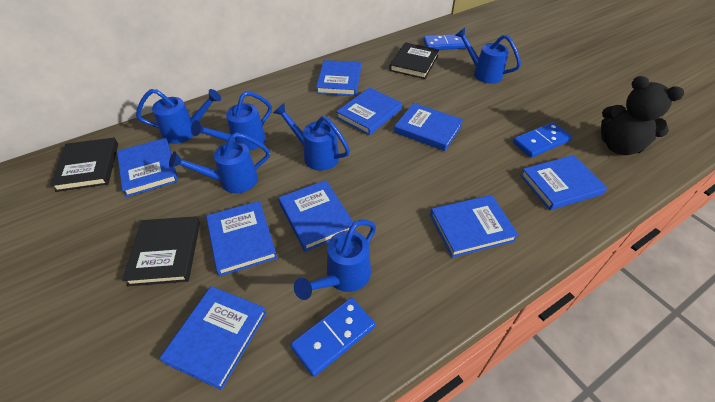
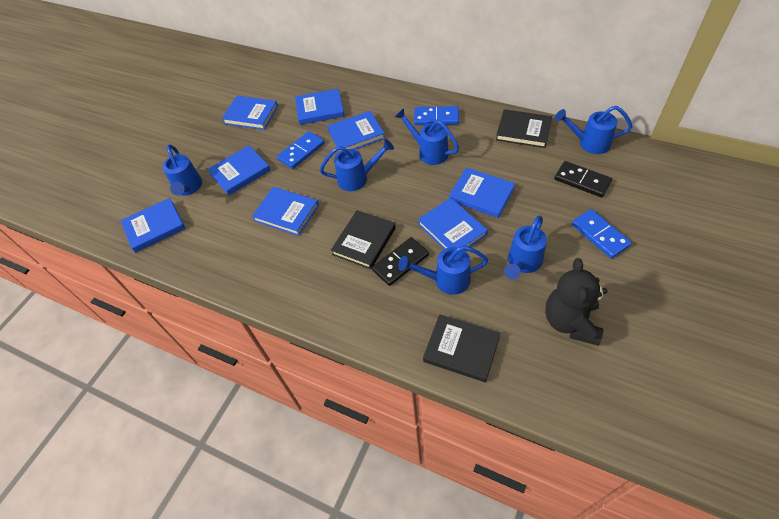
black domino: 0 -> 2
blue book: 9 -> 8

